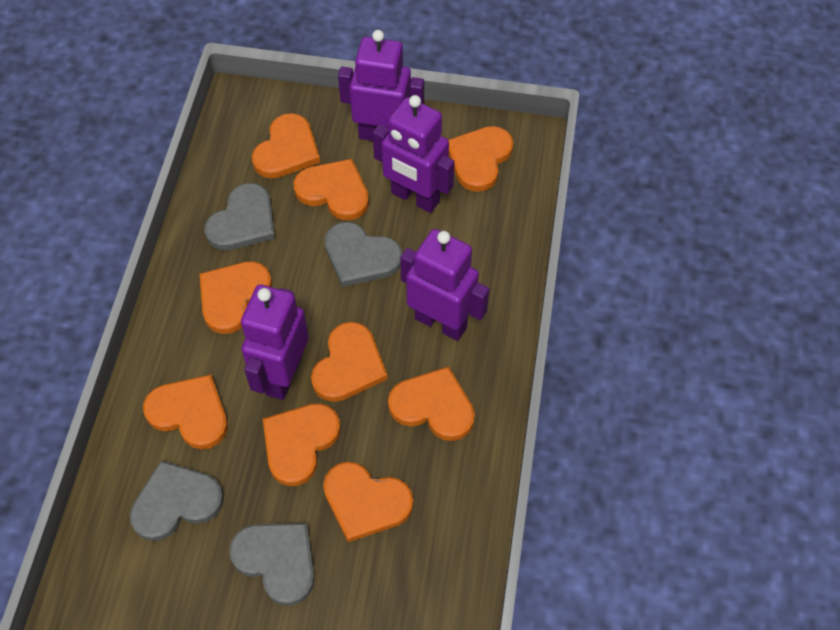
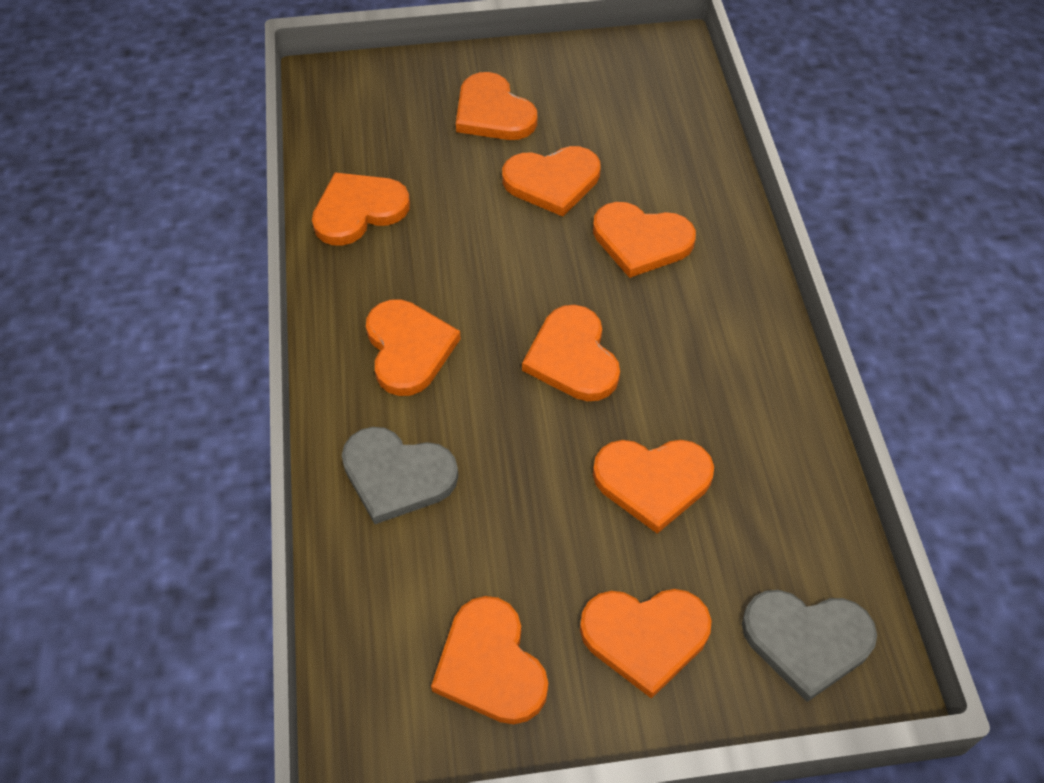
grey heart: 4 -> 2
purple robot: 4 -> 0

